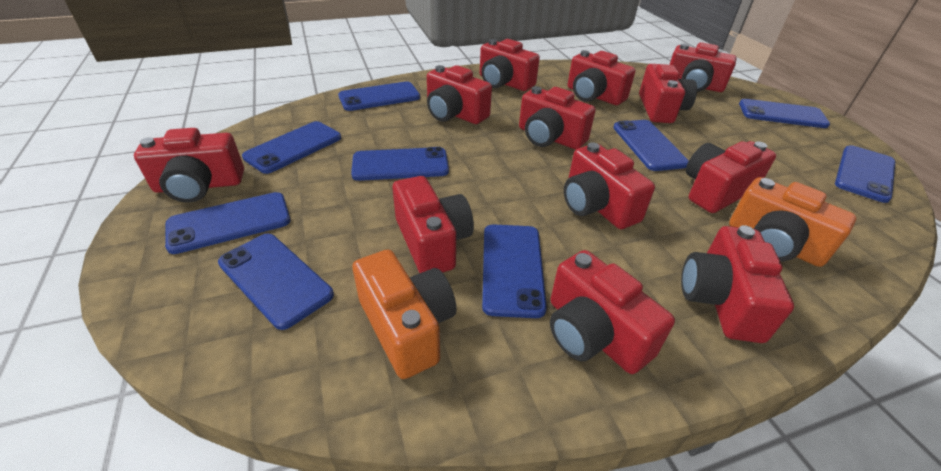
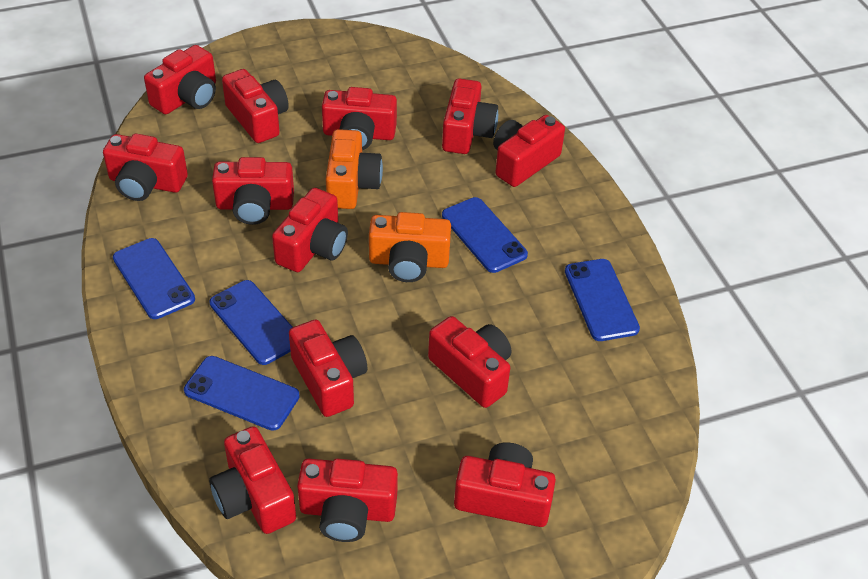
blue phone: 9 -> 5
red camera: 12 -> 13

